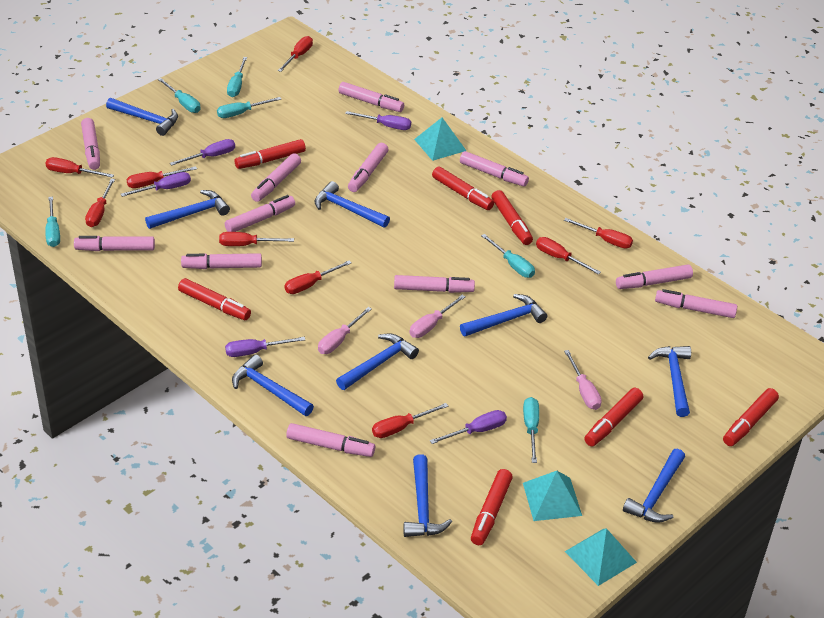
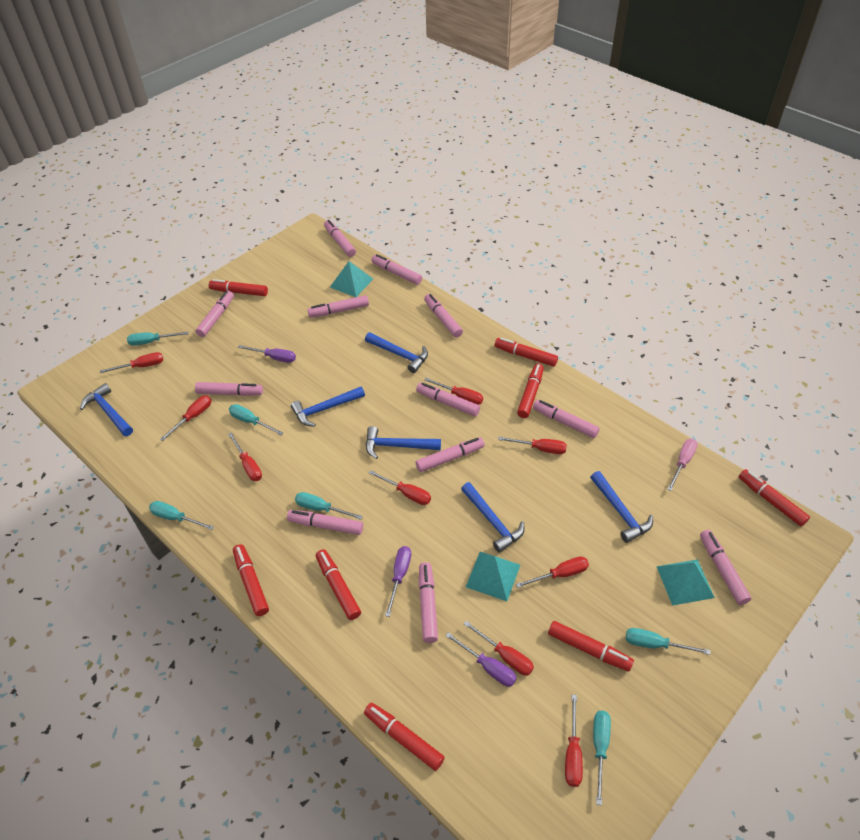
blue hammer: 9 -> 6
pink screwdriver: 3 -> 1
purple screwdriver: 5 -> 3
red marker: 7 -> 8

